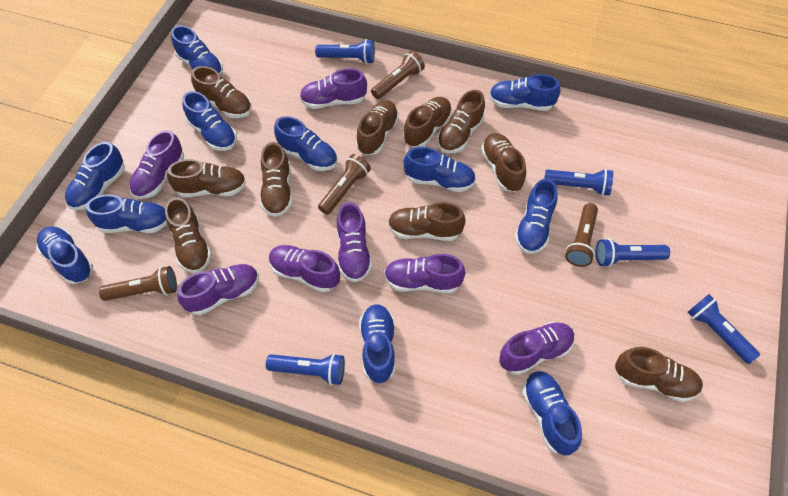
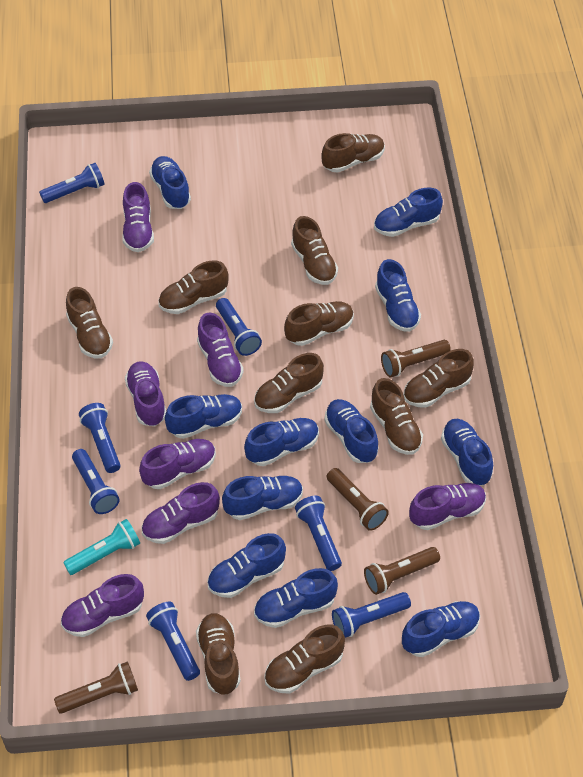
blue flashlight: 5 -> 7
turquoise flashlight: 0 -> 1

